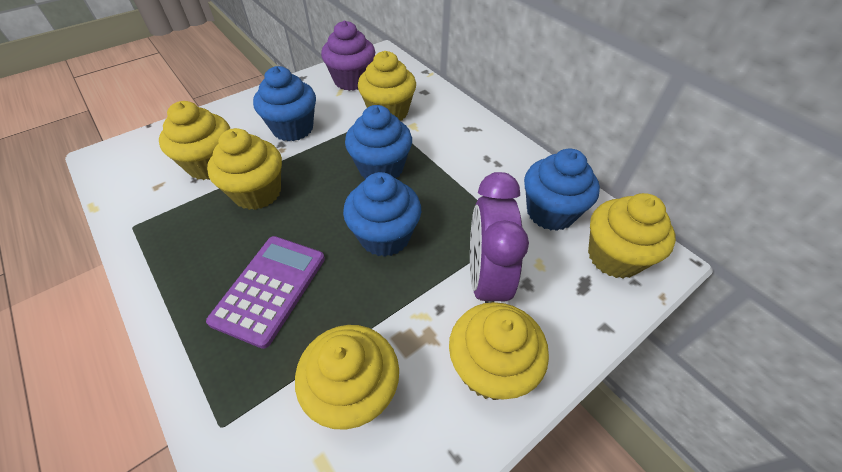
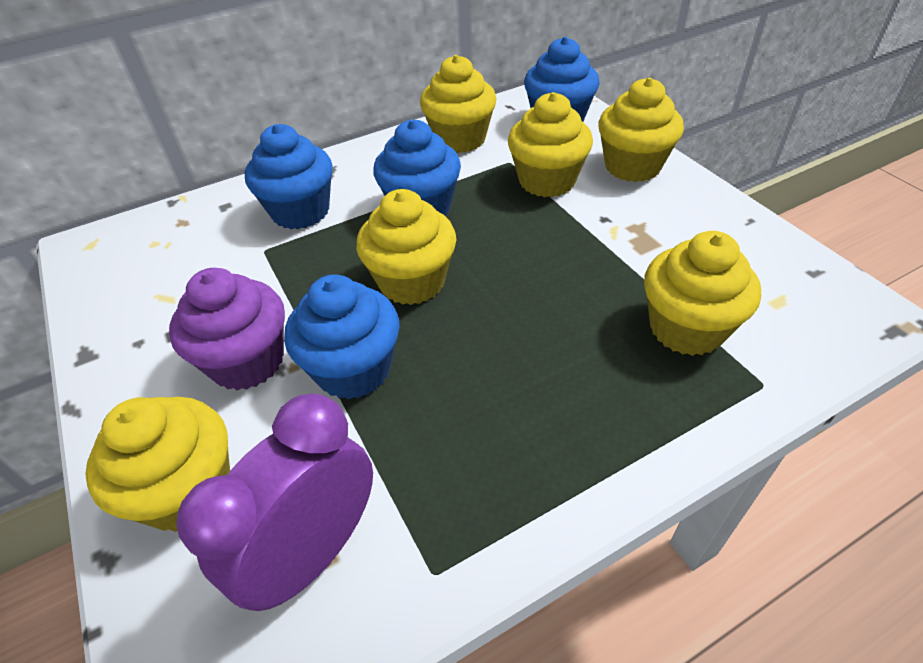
purple calculator: 1 -> 0

